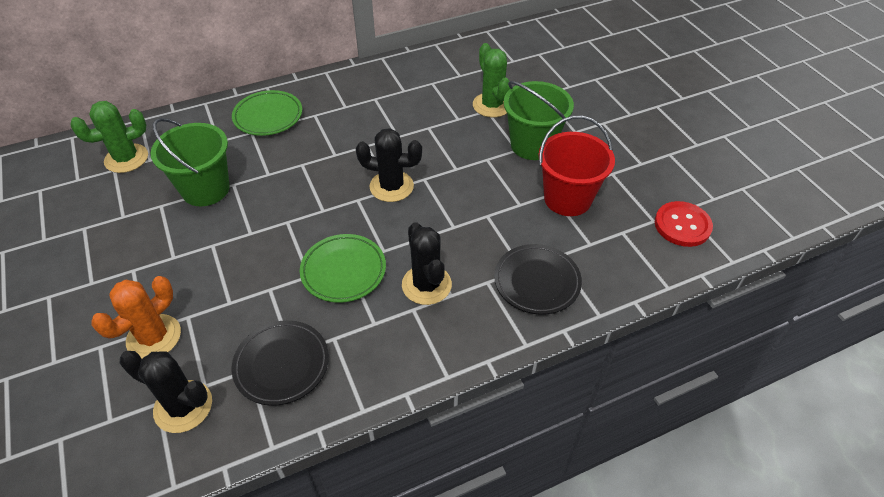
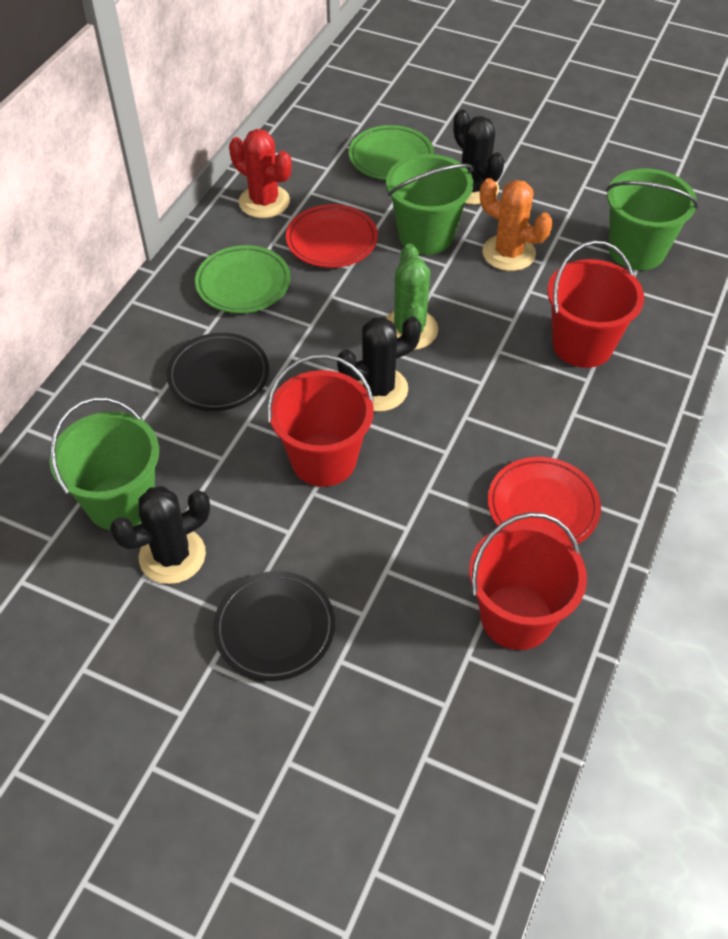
green bucket: 2 -> 3
green cactus: 2 -> 1
red bucket: 1 -> 3
red button: 1 -> 0
red cactus: 0 -> 1
red plate: 0 -> 2

